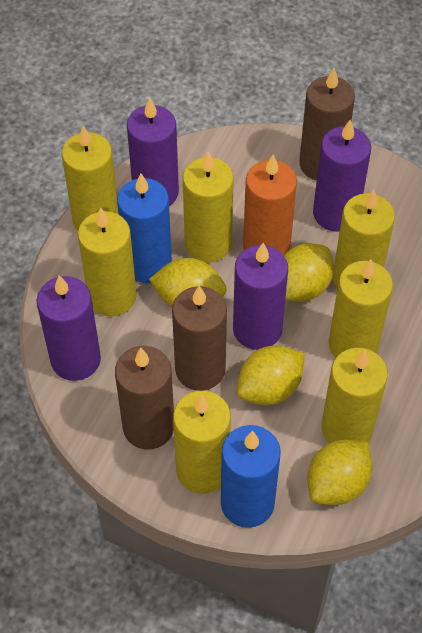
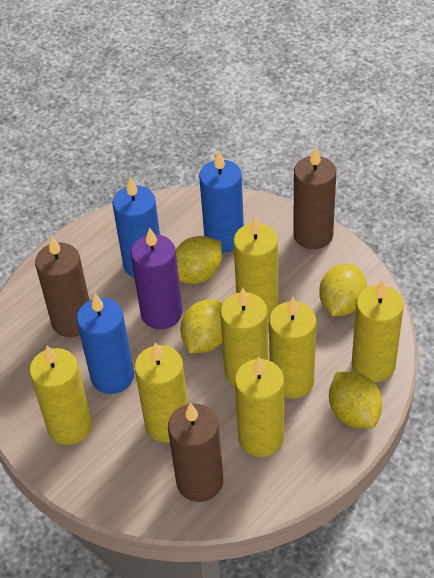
blue candle: 2 -> 3
orange candle: 1 -> 0
purple candle: 4 -> 1

